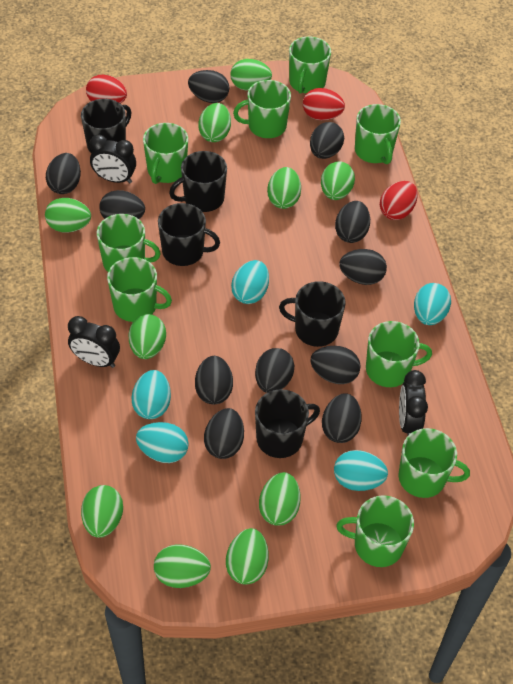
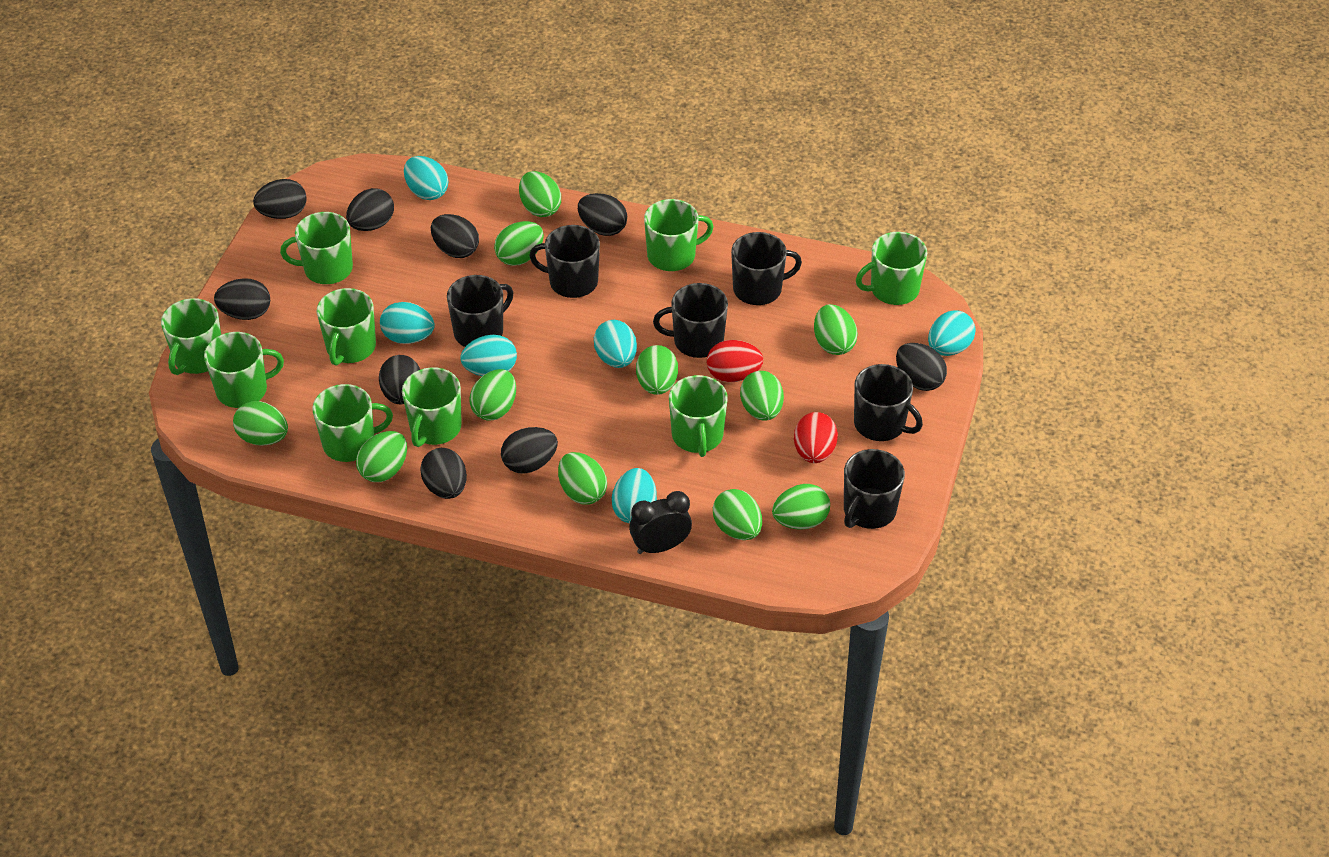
black clock: 3 -> 1
black egg: 11 -> 9
black mug: 5 -> 6
green egg: 10 -> 11
red egg: 3 -> 2
turquoise egg: 5 -> 6

